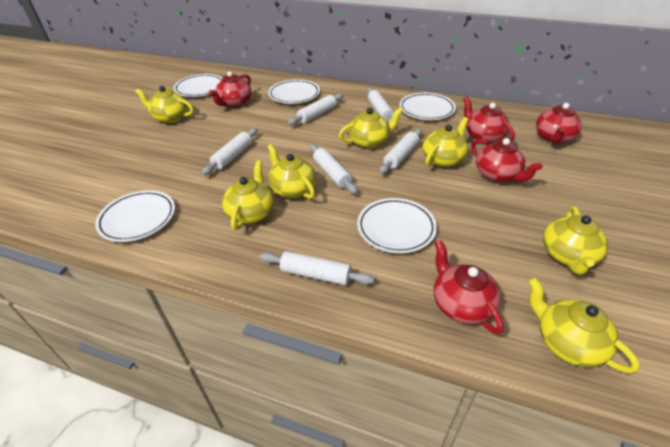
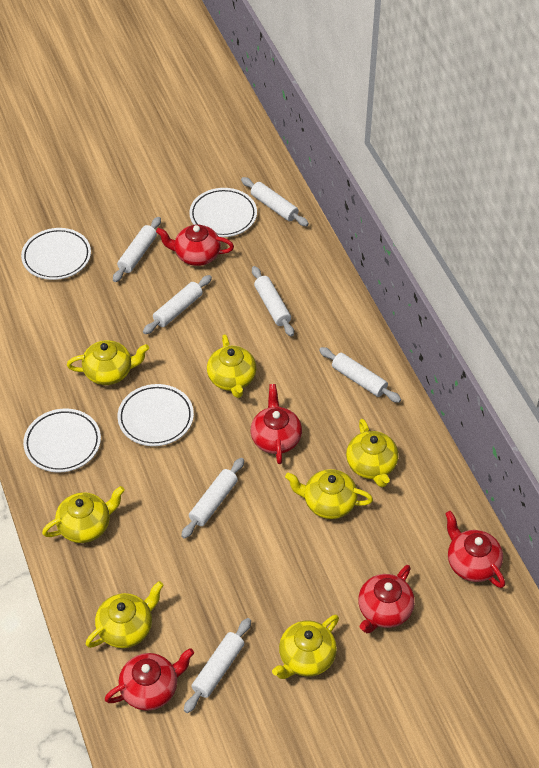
white plate: 5 -> 4
white rolling pin: 6 -> 7

